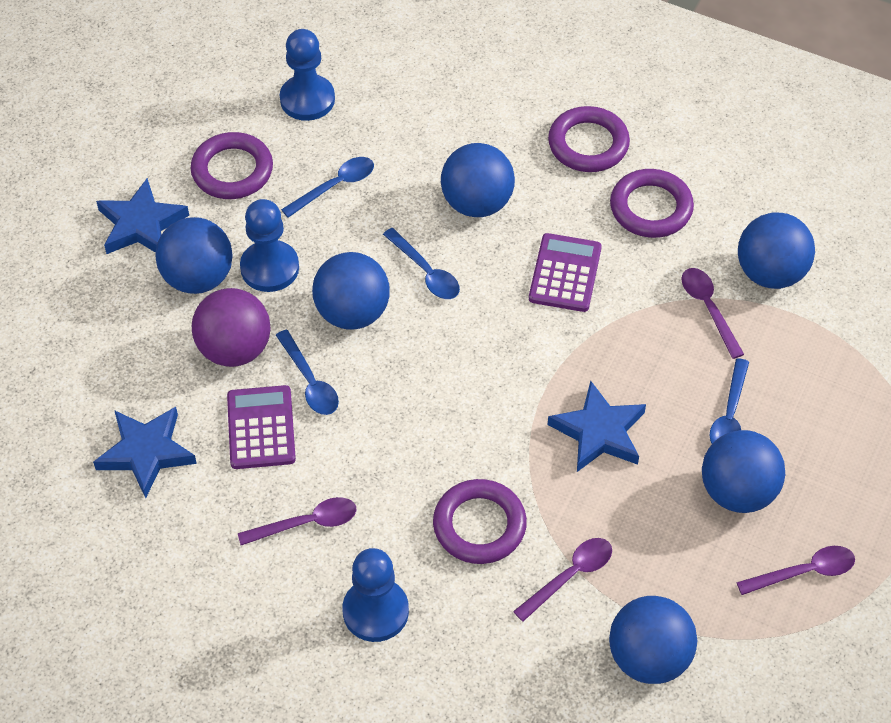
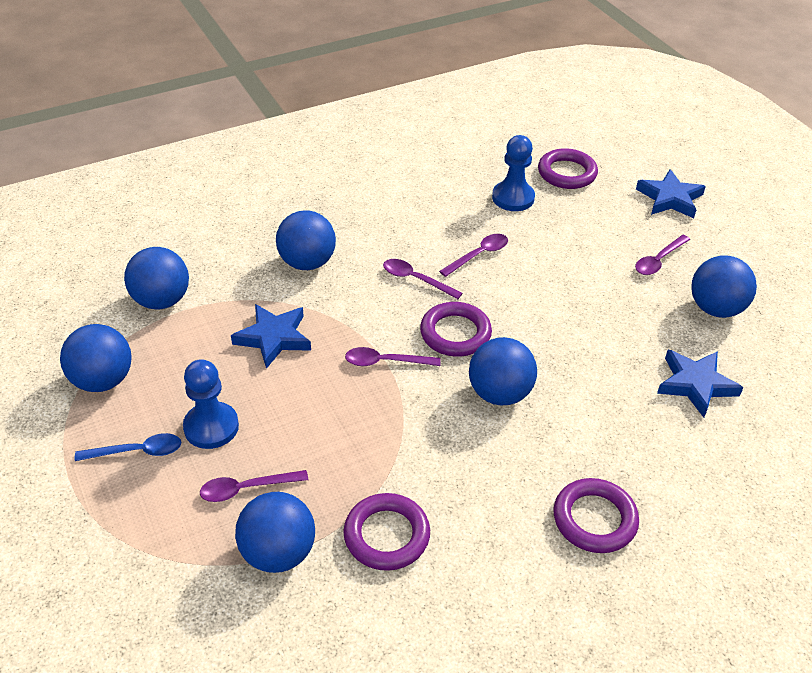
blue pawn: 3 -> 2
blue spoon: 4 -> 1
purple ball: 1 -> 0
purple calculator: 2 -> 0
purple spoon: 4 -> 5

